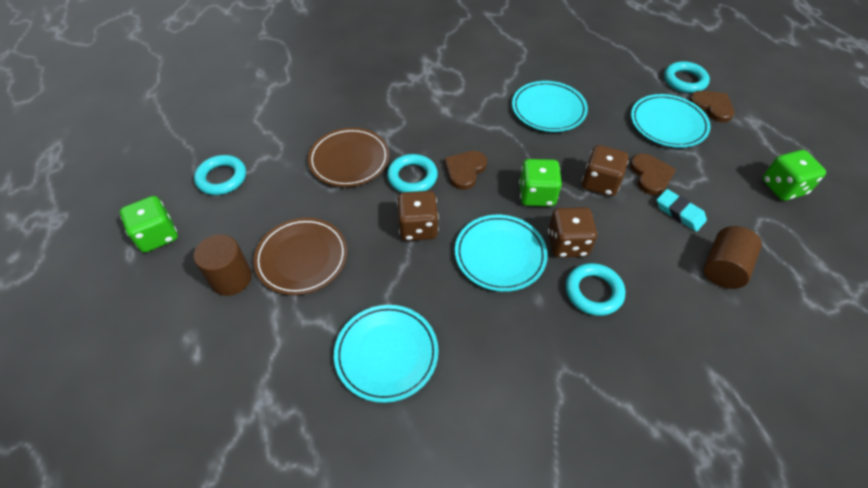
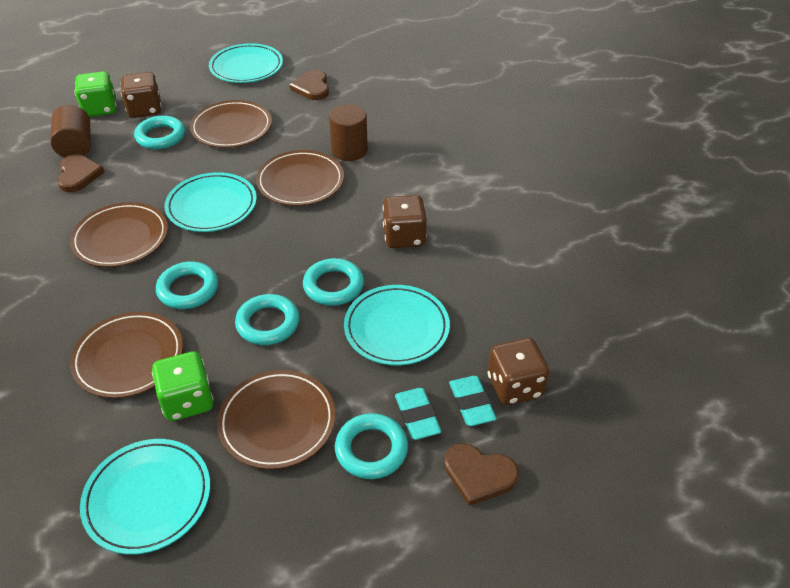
brown plate: 2 -> 5
green dice: 3 -> 2
turquoise eraser: 1 -> 2
turquoise ring: 4 -> 5

